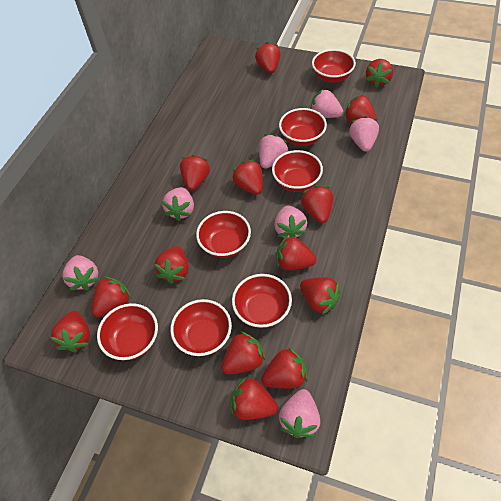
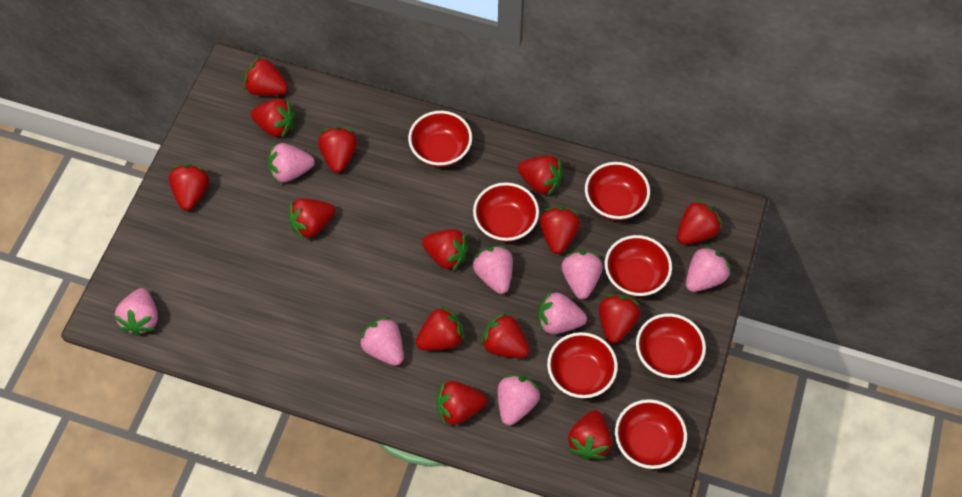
pink strawberry: 7 -> 8

